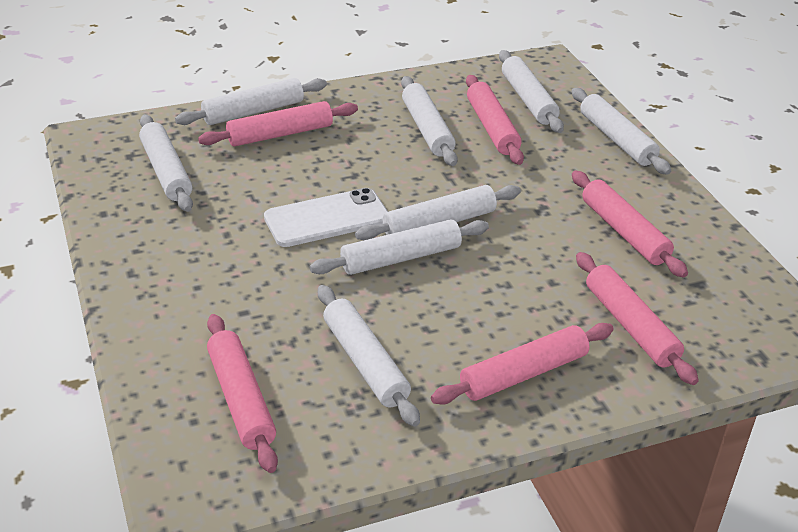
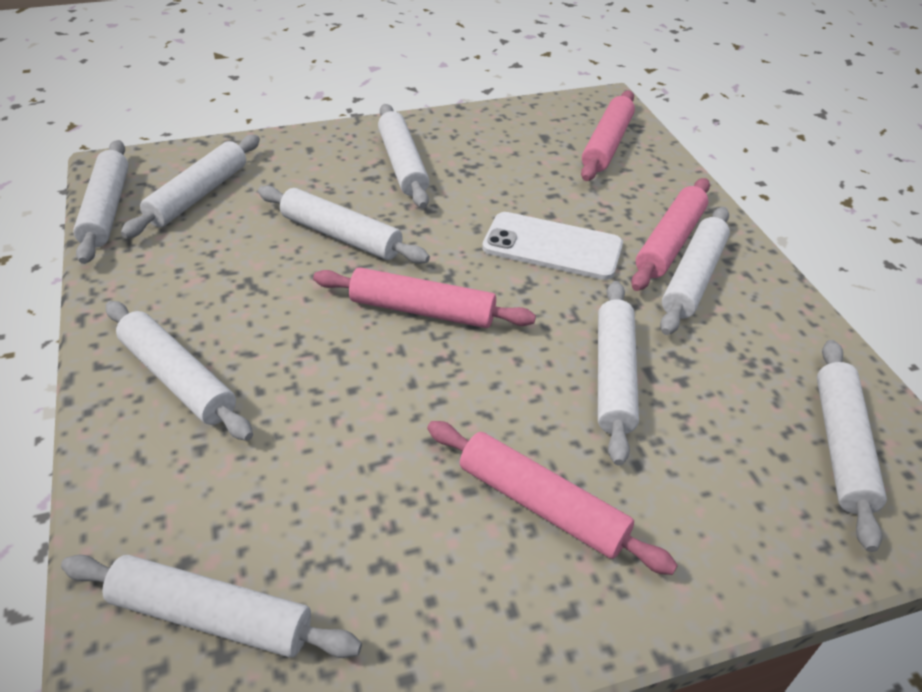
pink rolling pin: 6 -> 4
white rolling pin: 8 -> 9

